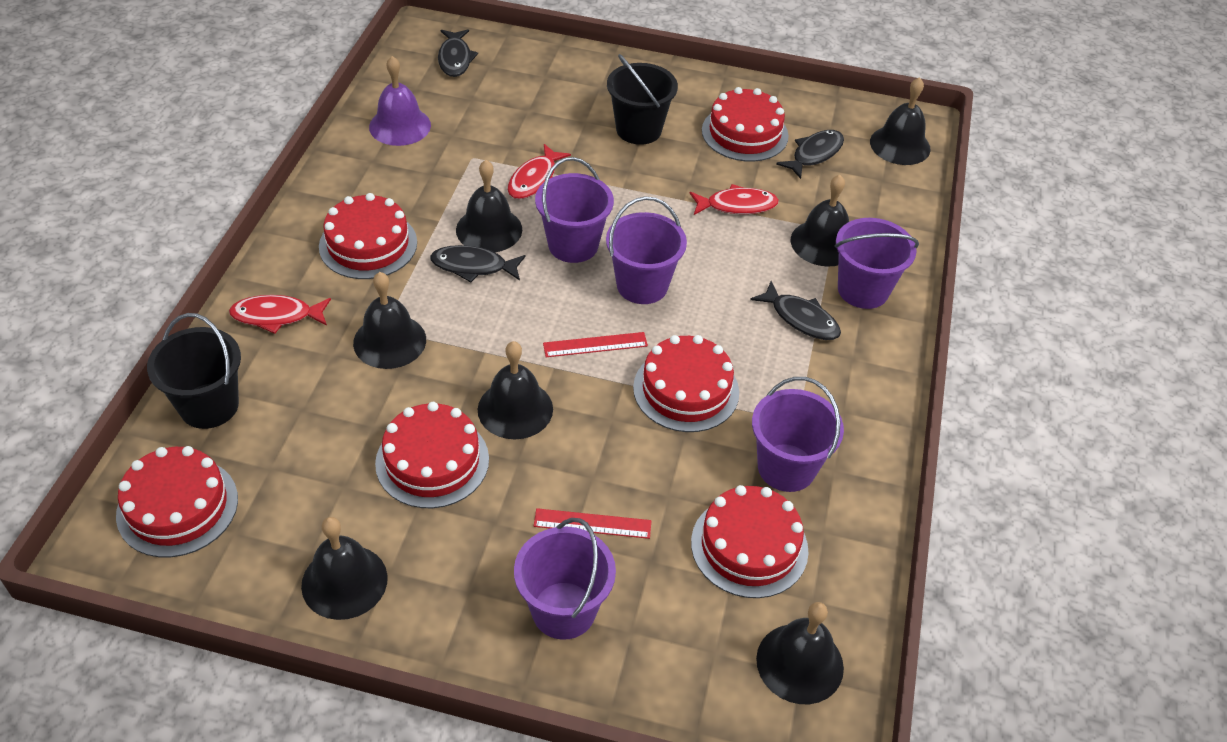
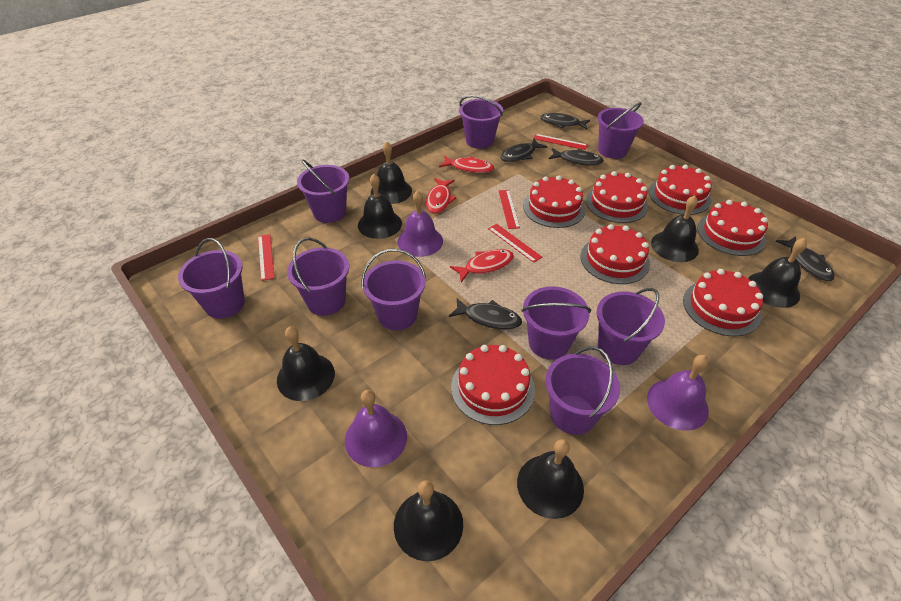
black bucket: 2 -> 0
black fish: 4 -> 5
purple bell: 1 -> 3
purple bucket: 5 -> 9
red cake: 6 -> 7
red ruler: 2 -> 4

